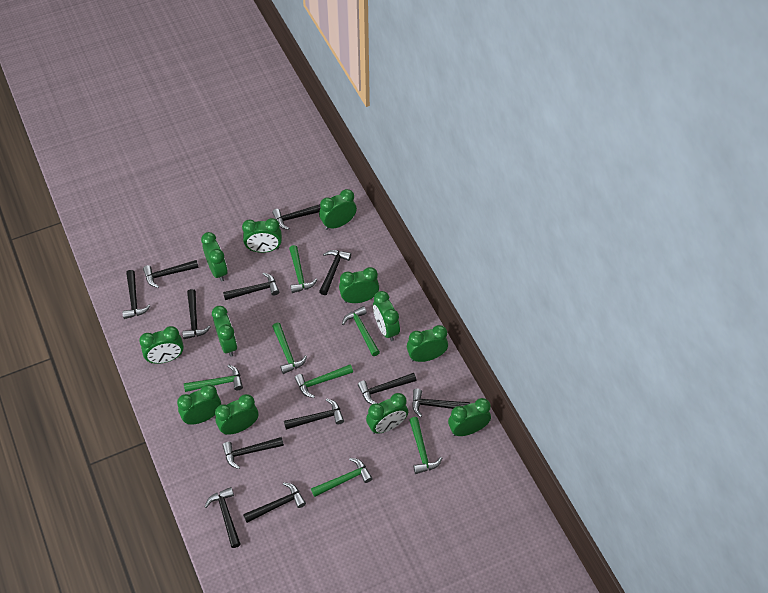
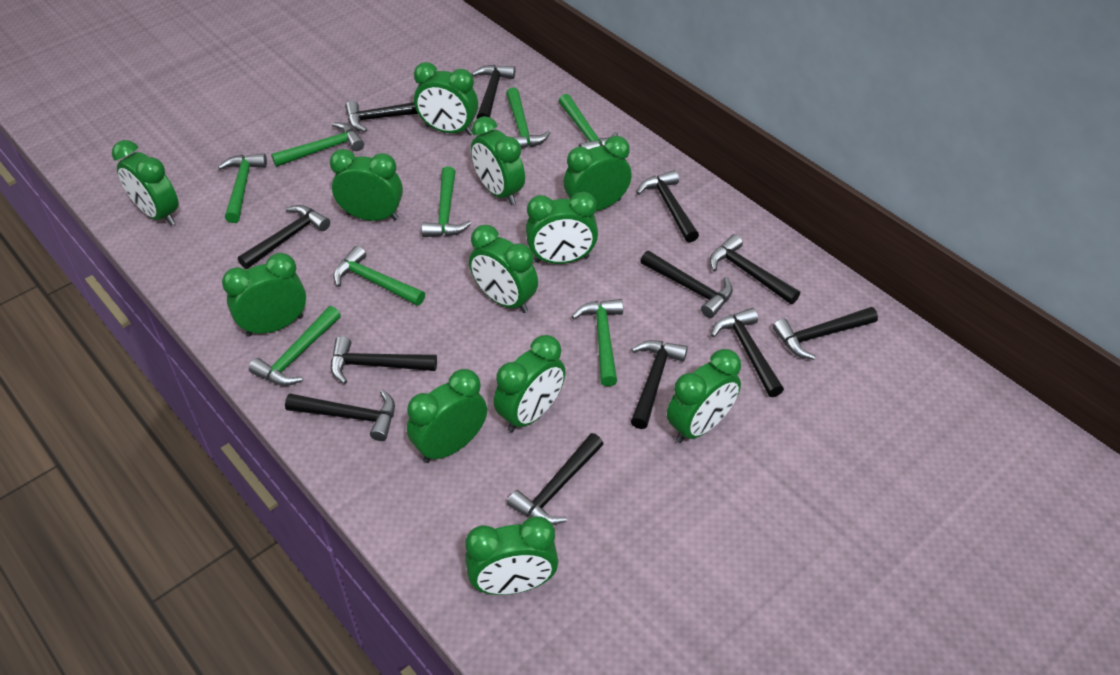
green hammer: 7 -> 8

